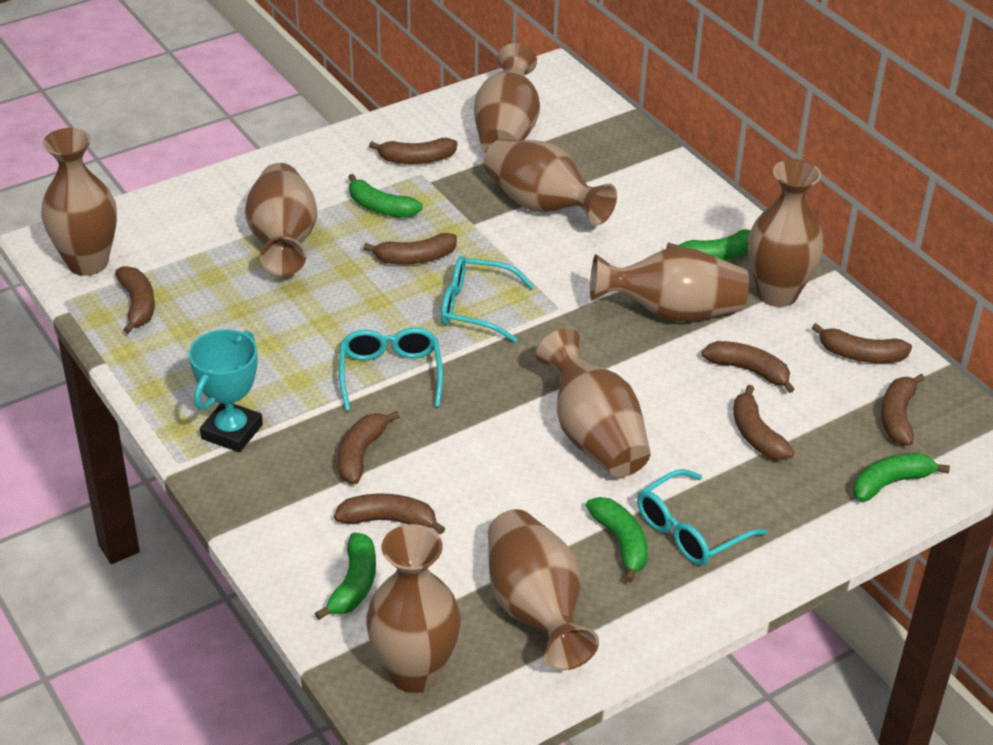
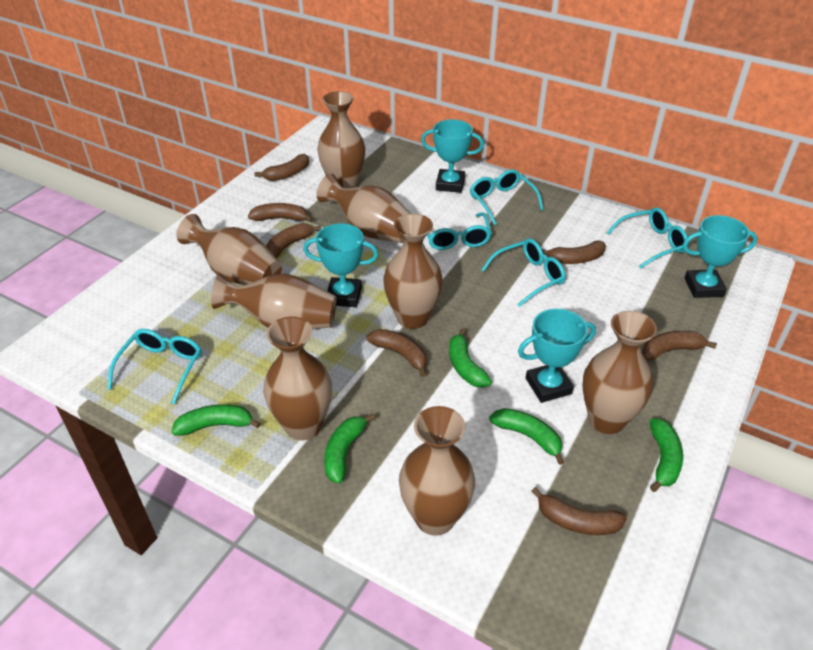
brown banana: 9 -> 7
brown vase: 9 -> 8
turquoise glasses: 3 -> 5
turquoise trophy: 1 -> 4

